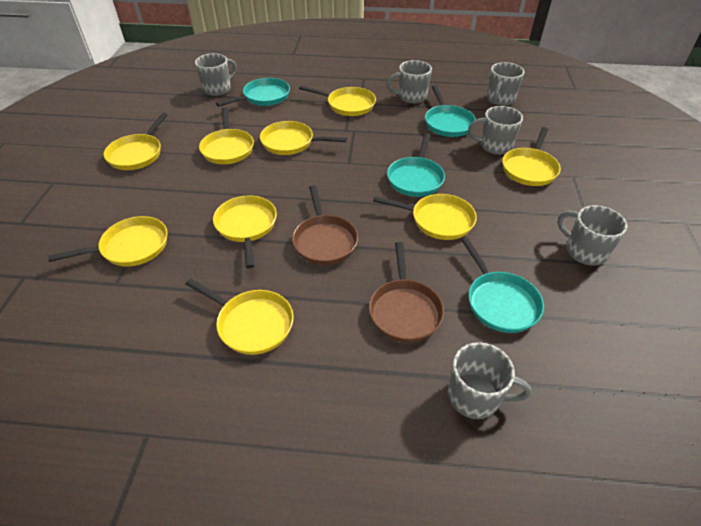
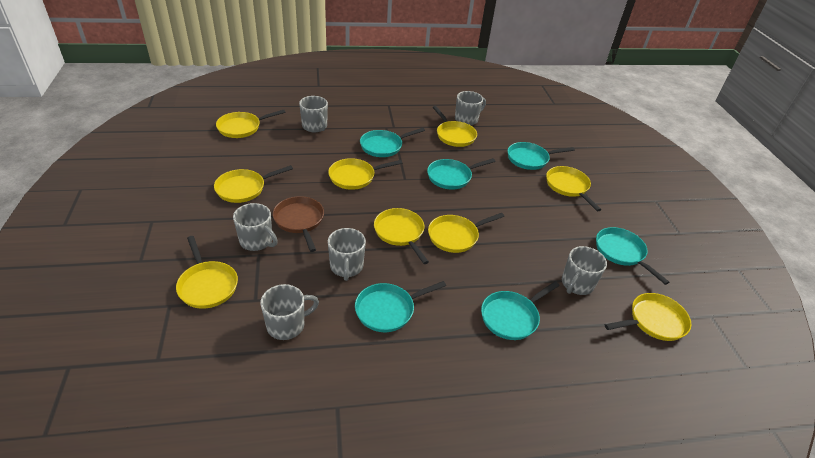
brown pan: 2 -> 1
turquoise pan: 4 -> 6

